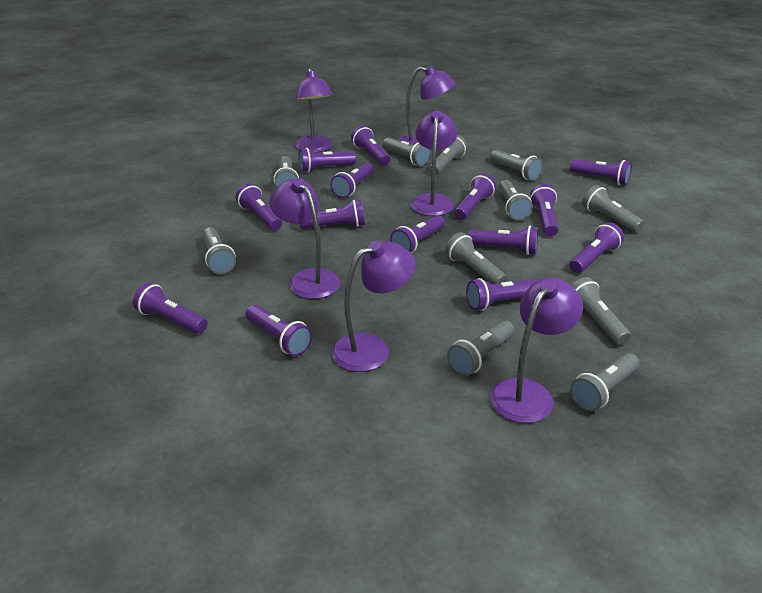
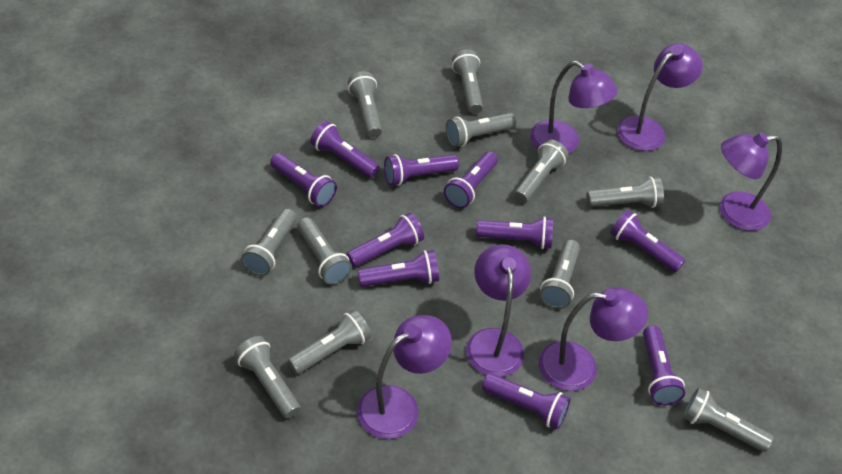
purple flashlight: 14 -> 10

